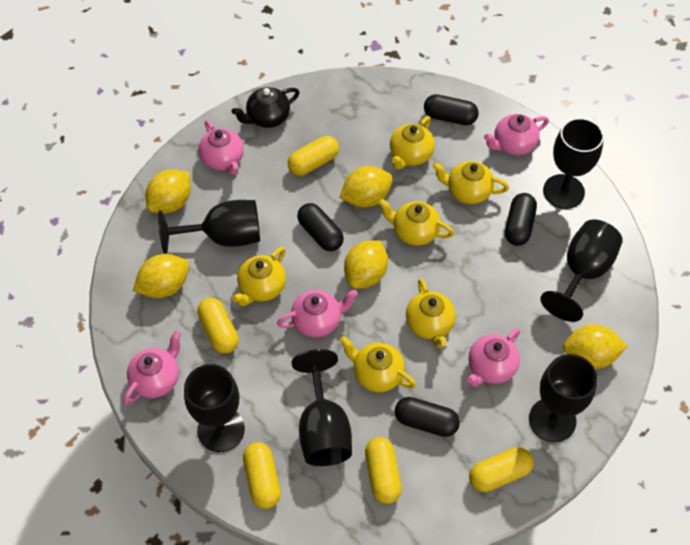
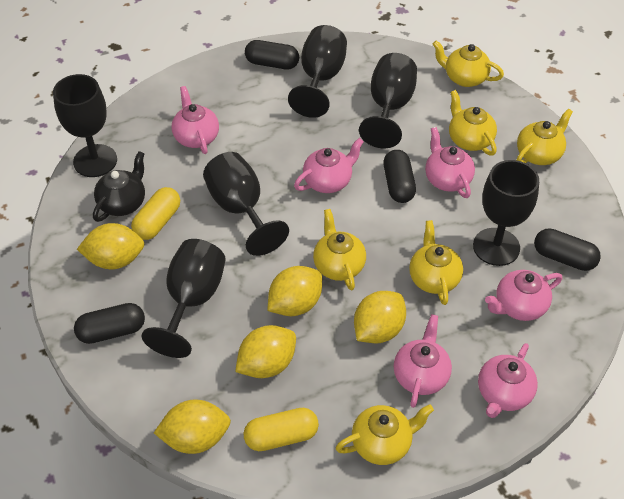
pink teapot: 5 -> 6
yellow capsule: 5 -> 2

